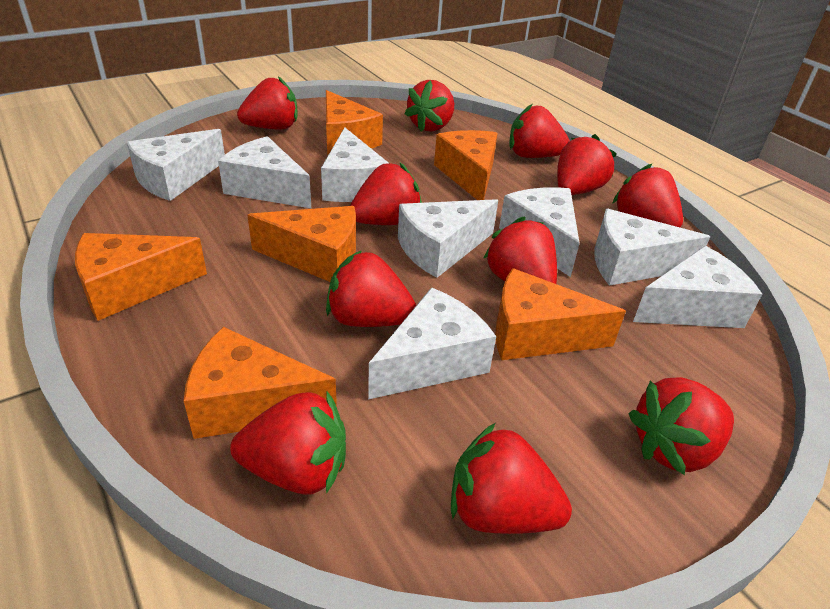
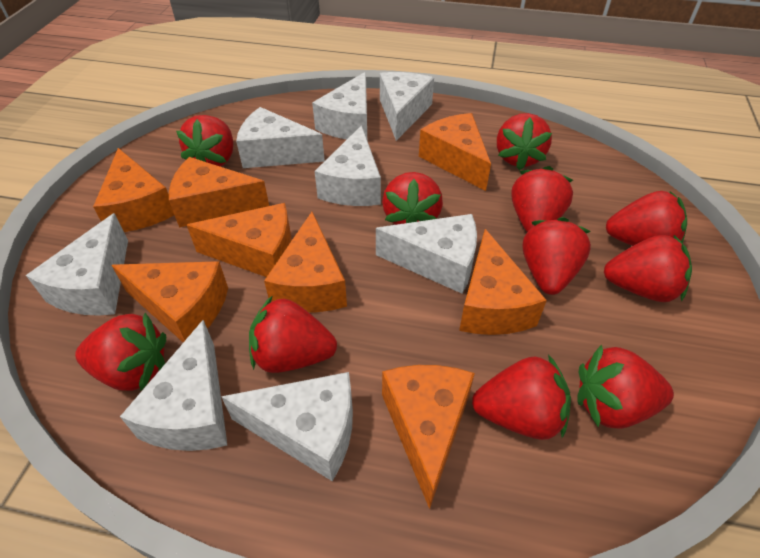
orange cheese: 6 -> 8

